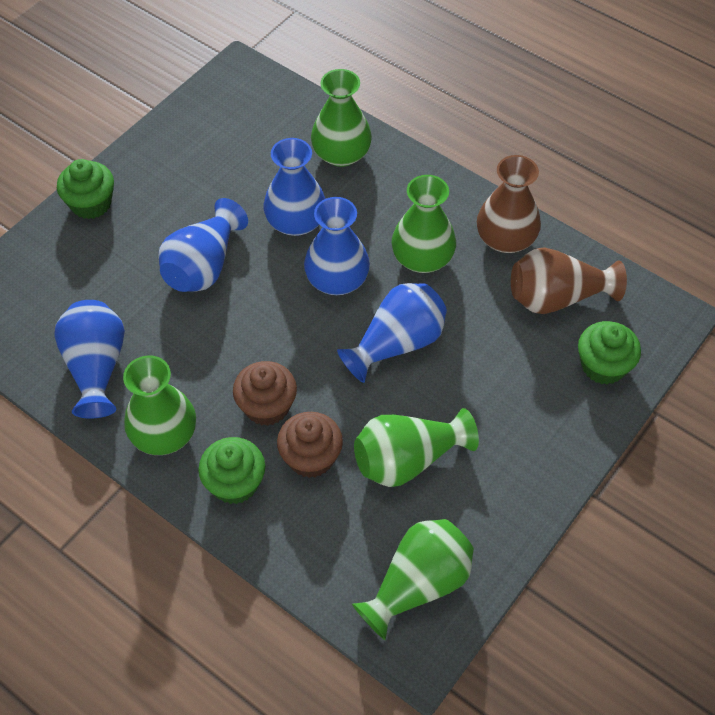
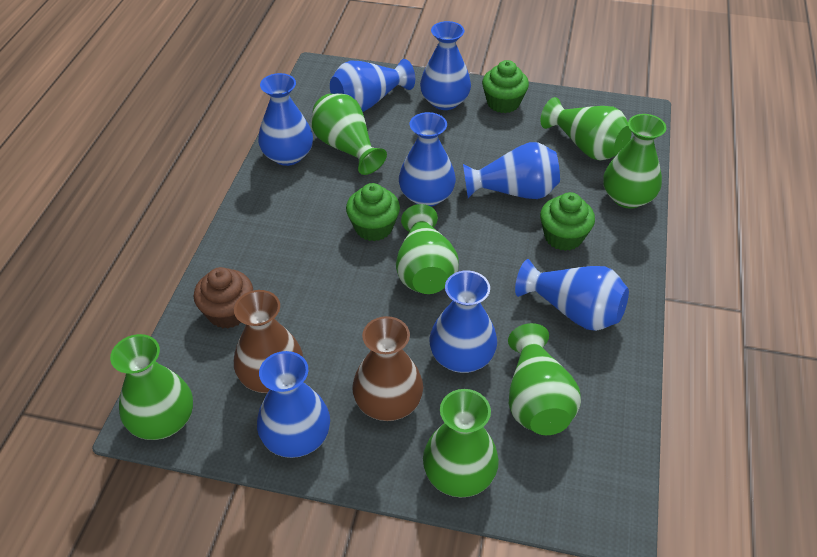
blue vase: 5 -> 8
brown cupcake: 2 -> 1
green vase: 5 -> 7

